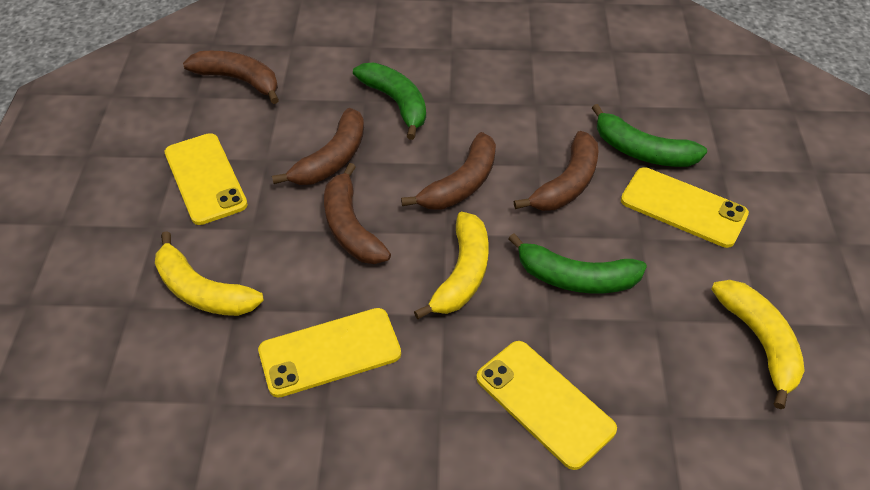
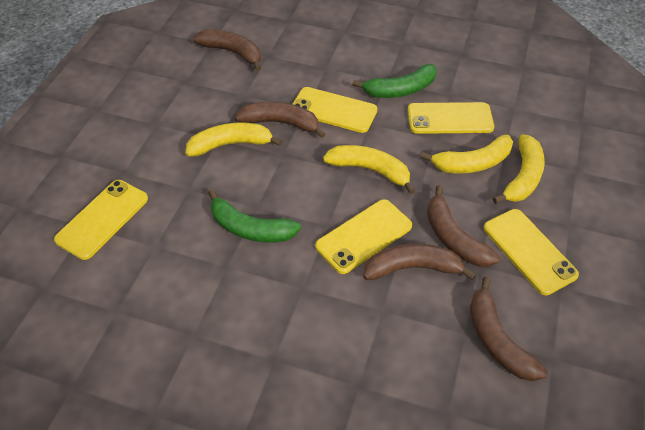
green banana: 3 -> 2
yellow banana: 3 -> 4
yellow phone: 4 -> 5

